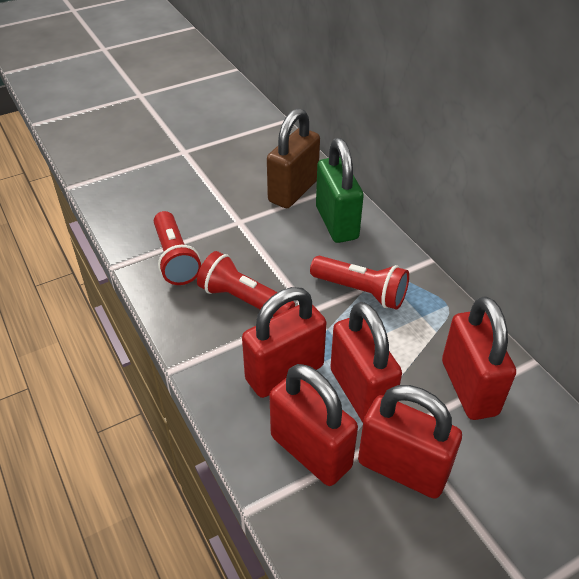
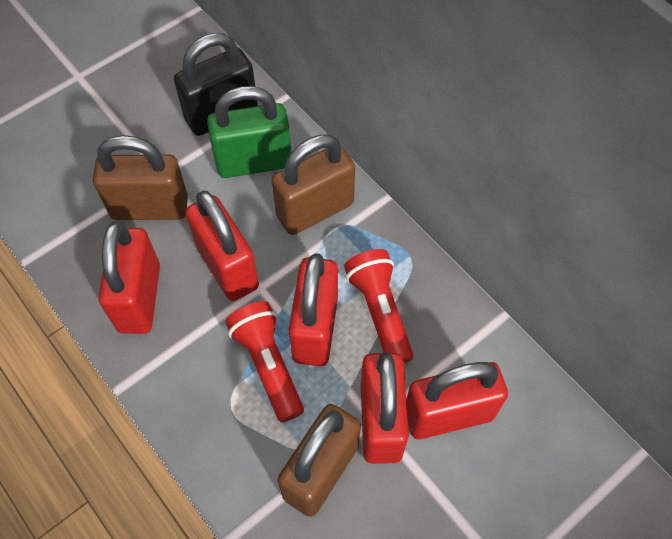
black padlock: 0 -> 1
brown padlock: 1 -> 3
red flashlight: 3 -> 2

